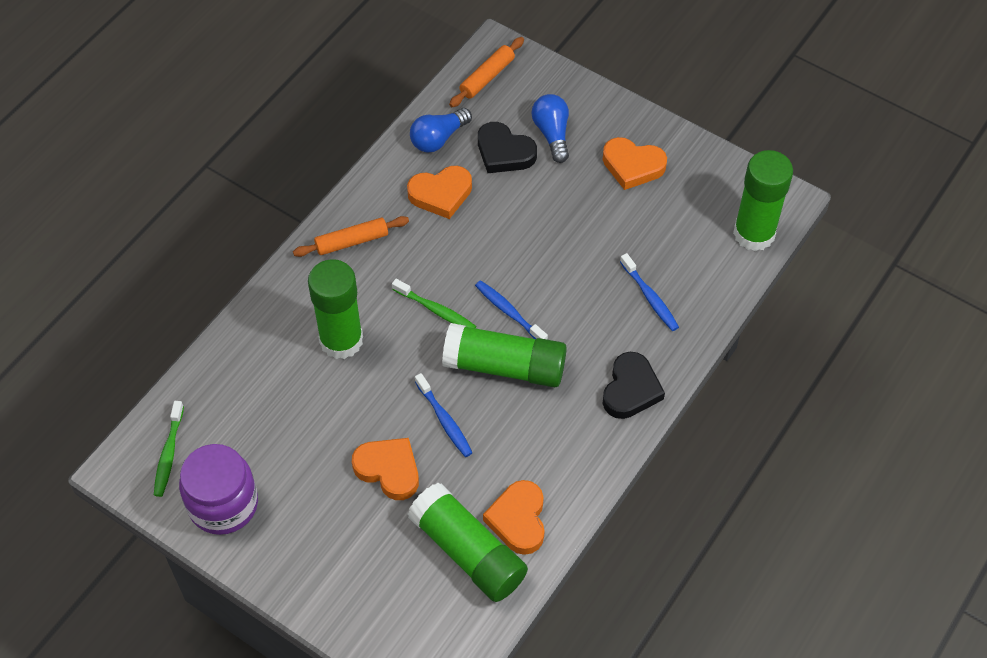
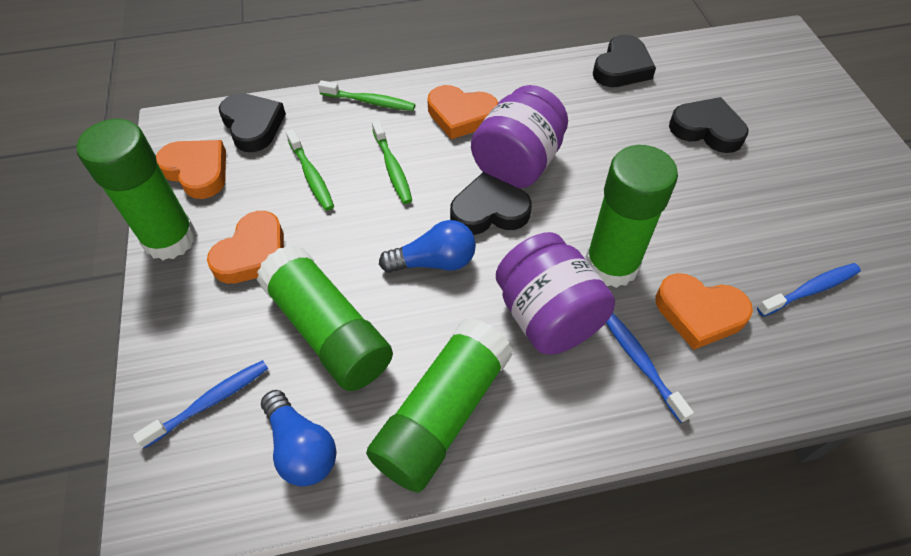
black heart: 2 -> 4
green toothbrush: 2 -> 3
orange rolling pin: 2 -> 0
purple jar: 1 -> 2

